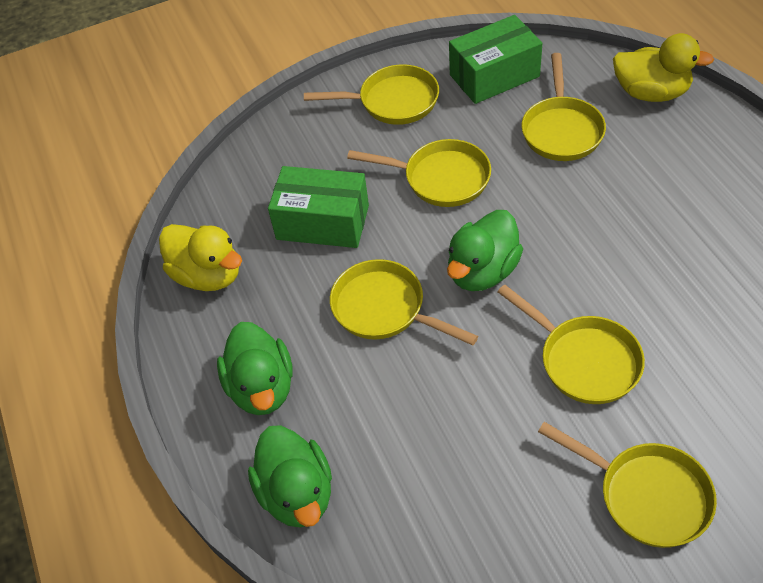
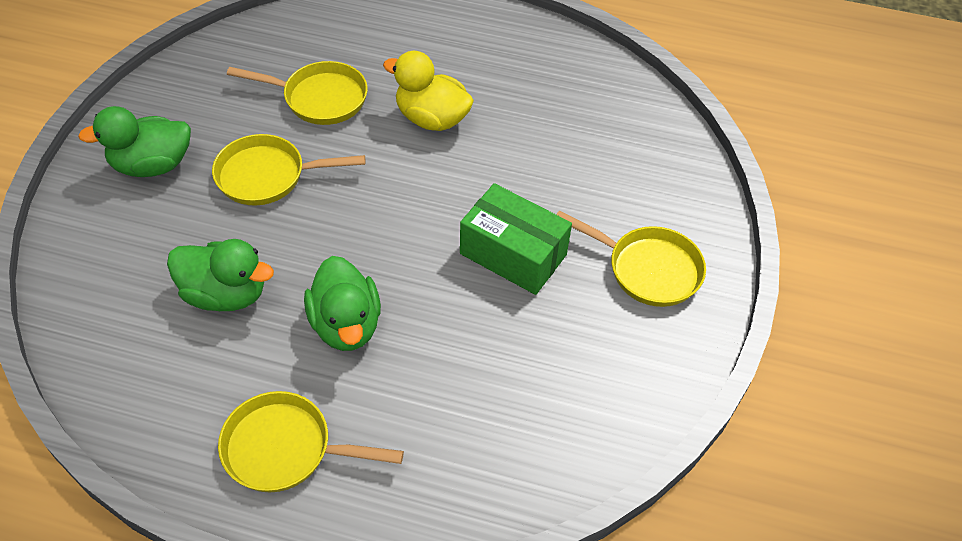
green box: 2 -> 1
yellow duck: 2 -> 1
yellow pan: 6 -> 4

